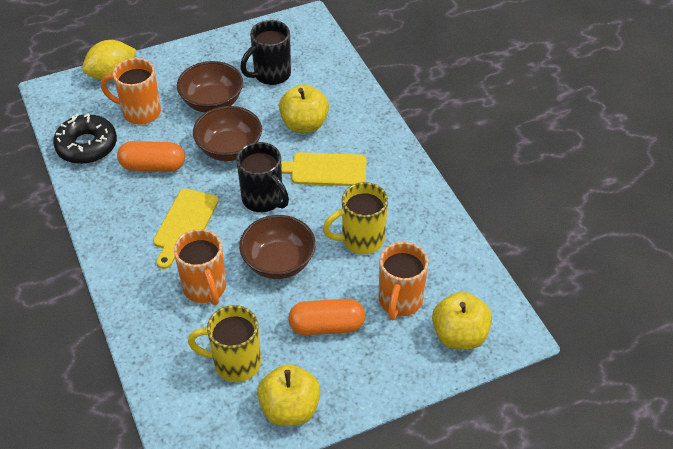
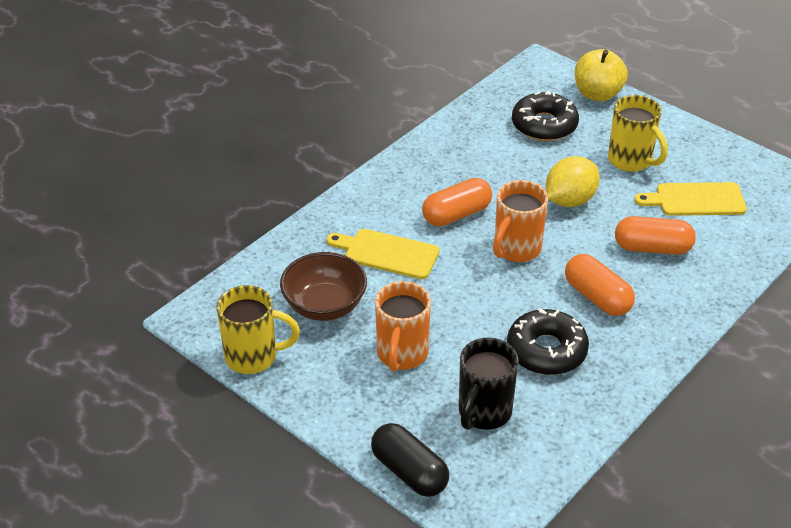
black capsule: 0 -> 1
black donut: 1 -> 2
black mug: 2 -> 1
brown bowl: 3 -> 1
orange capsule: 2 -> 3
orange mug: 3 -> 2
yellow apple: 3 -> 1

